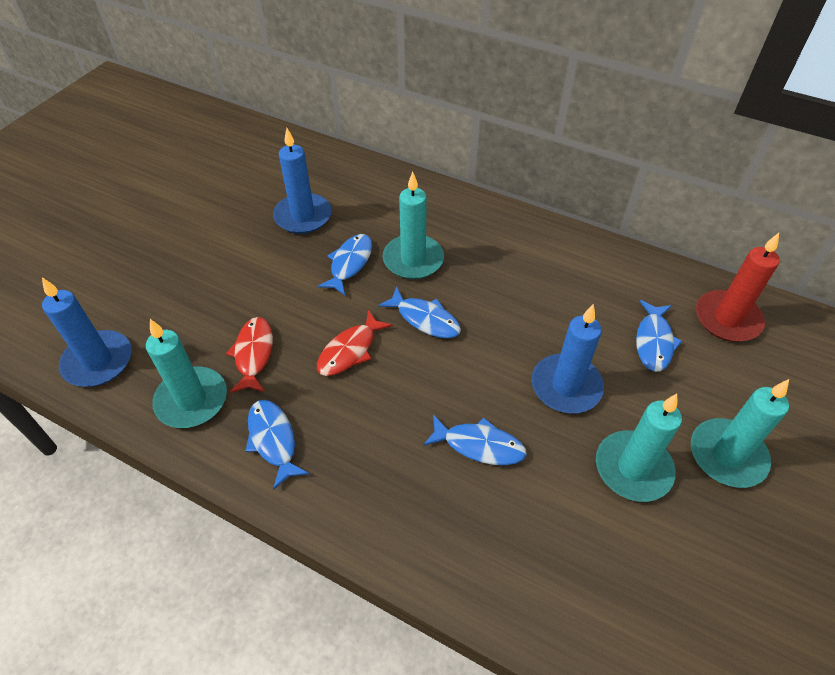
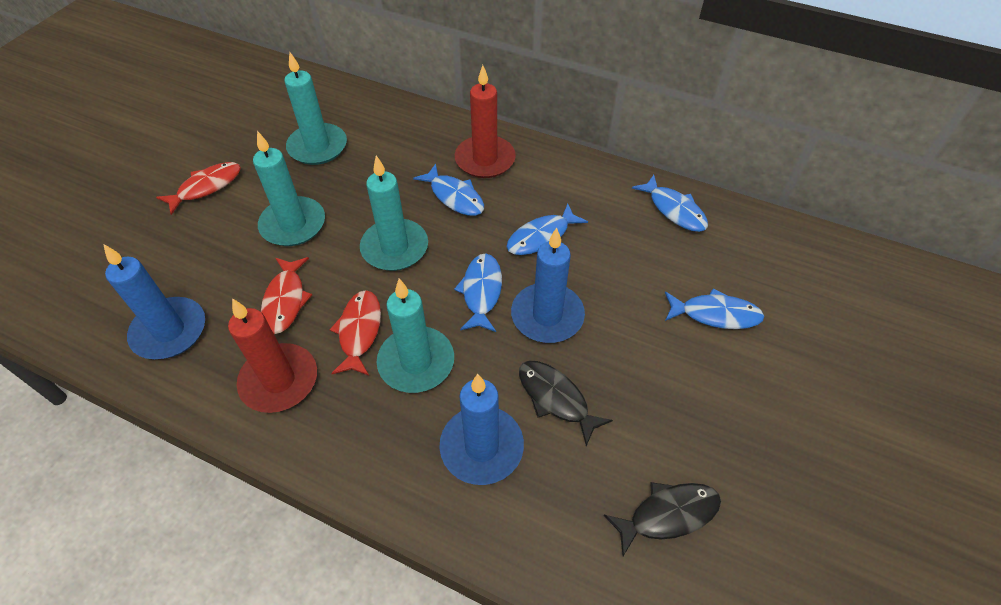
black fish: 0 -> 2
red candle: 1 -> 2
red fish: 2 -> 3

